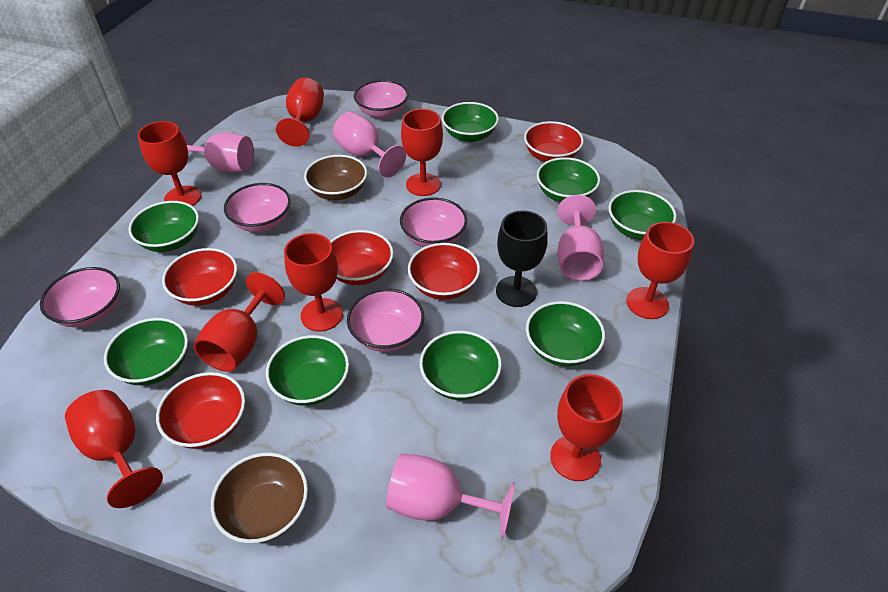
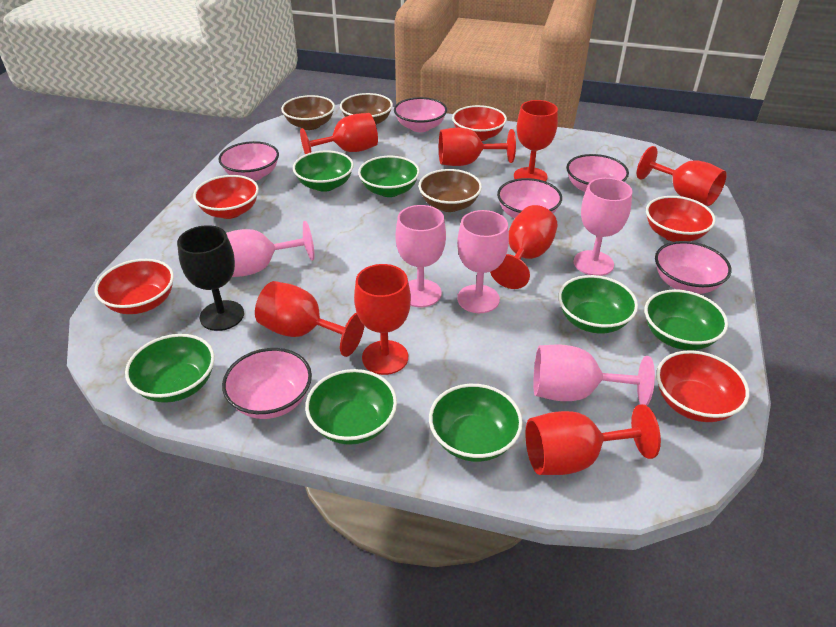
brown bowl: 2 -> 3
green bowl: 8 -> 7
pink bowl: 5 -> 6
pink goblet: 4 -> 5

